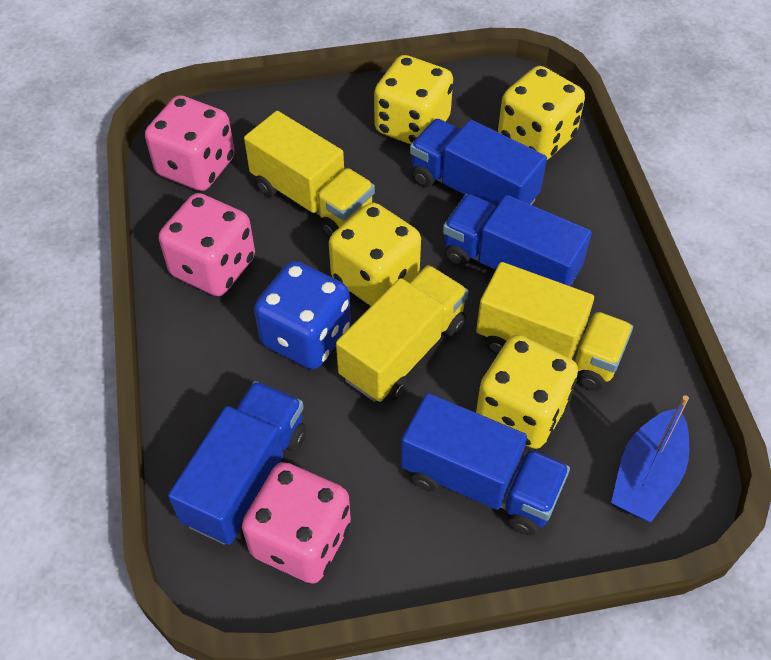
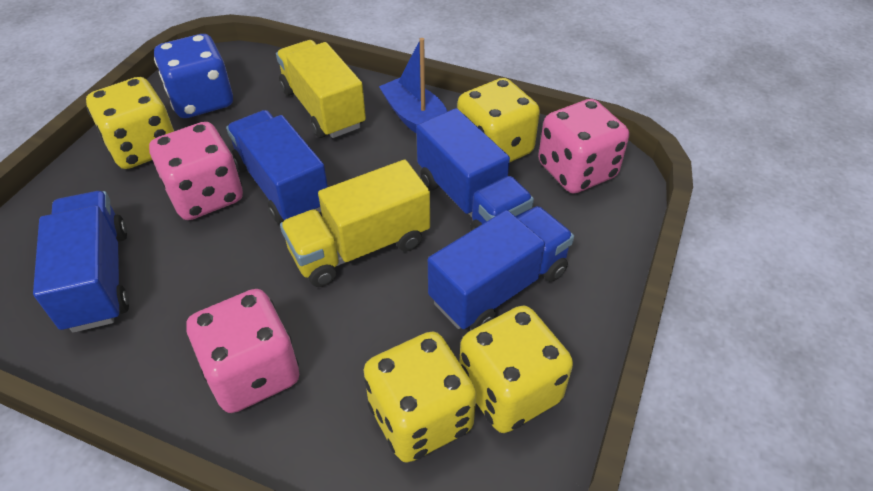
yellow truck: 3 -> 2

